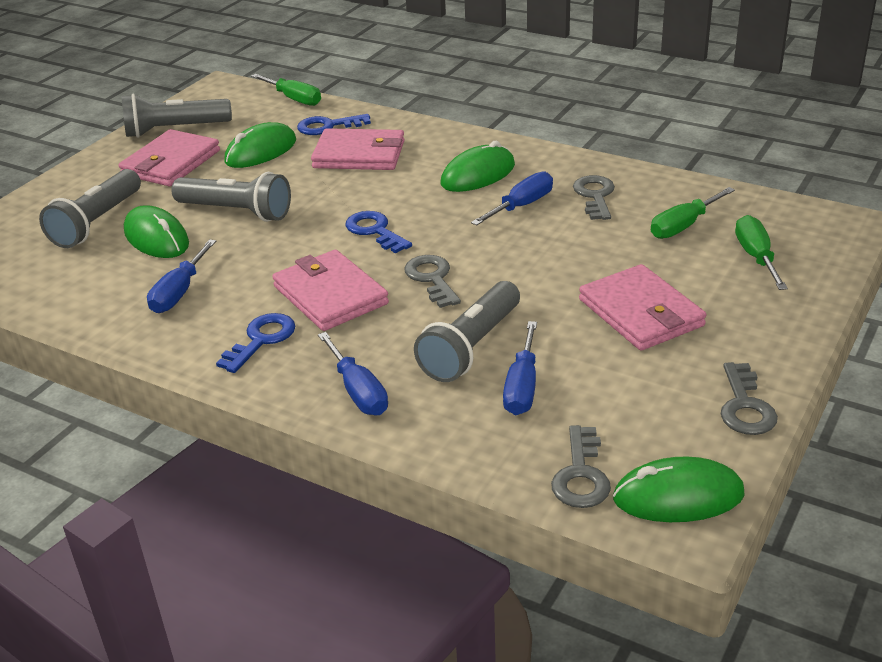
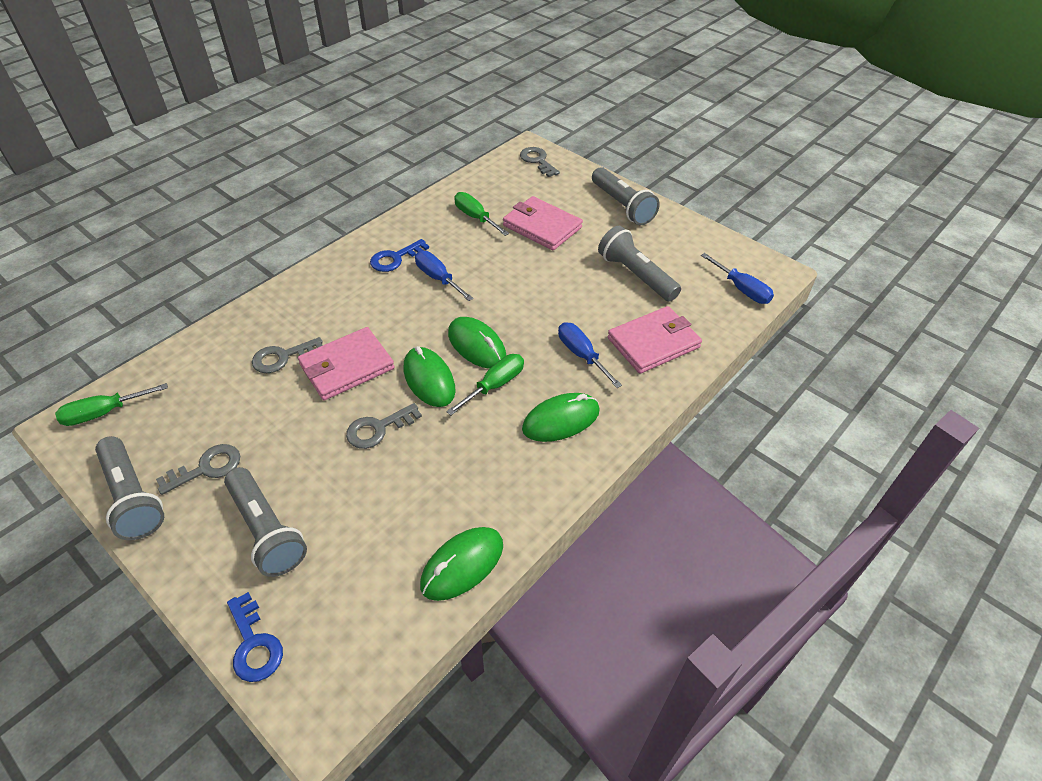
blue key: 3 -> 2
blue screwdriver: 4 -> 3
pink wallet: 4 -> 3

